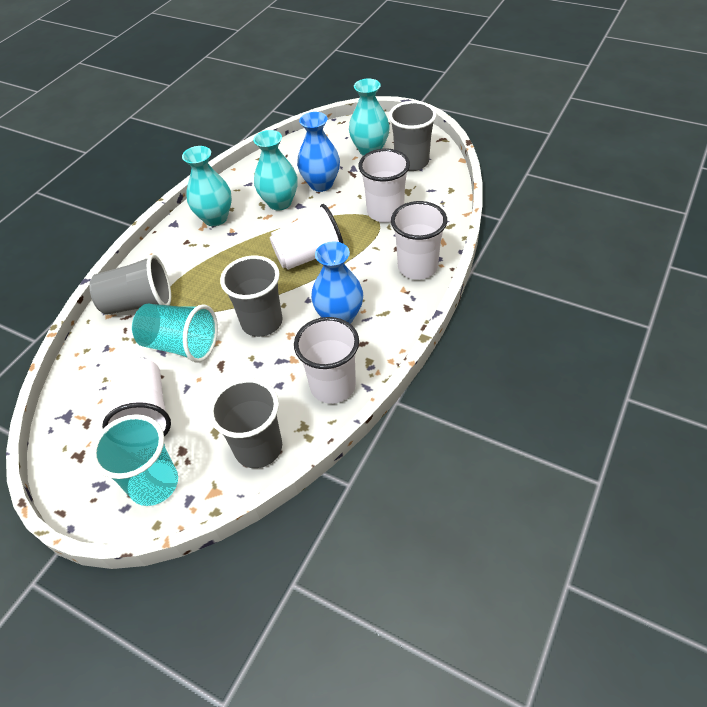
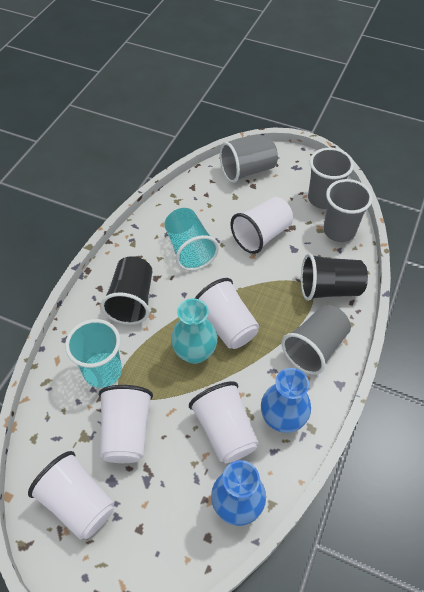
black cup: 0 -> 2
turquoise vase: 3 -> 1

